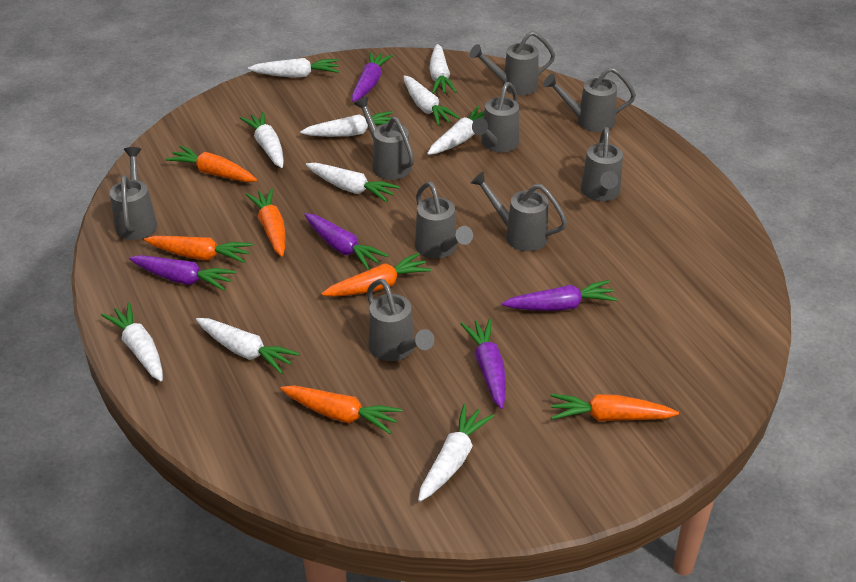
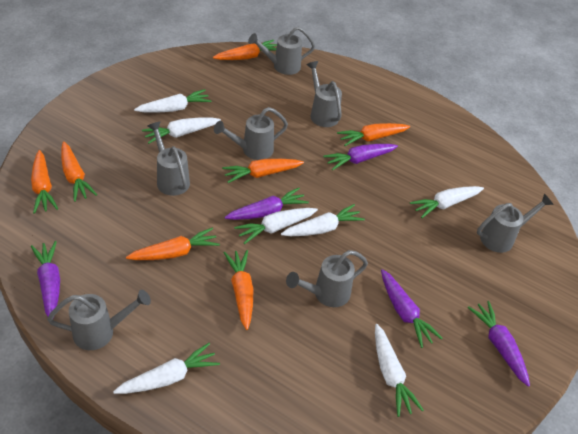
grey watering can: 9 -> 7
orange carrot: 6 -> 7
white carrot: 10 -> 7

